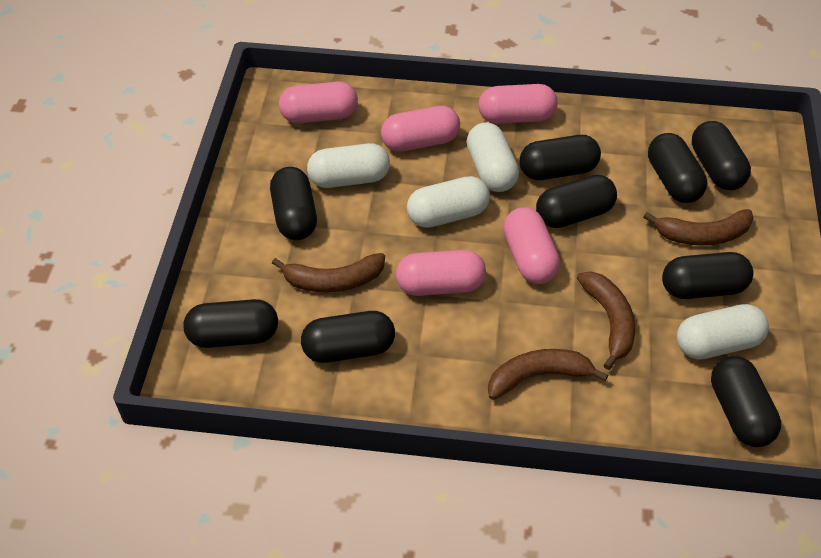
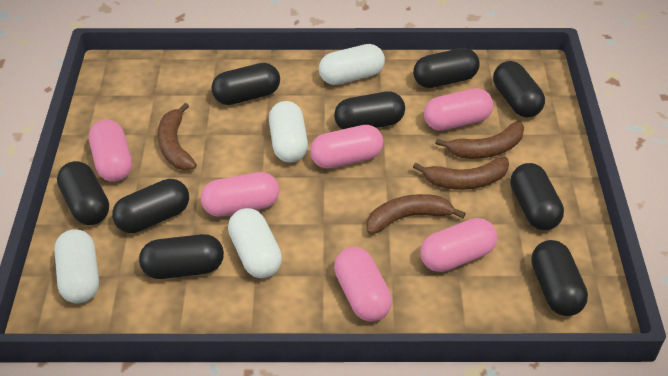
pink capsule: 5 -> 6

